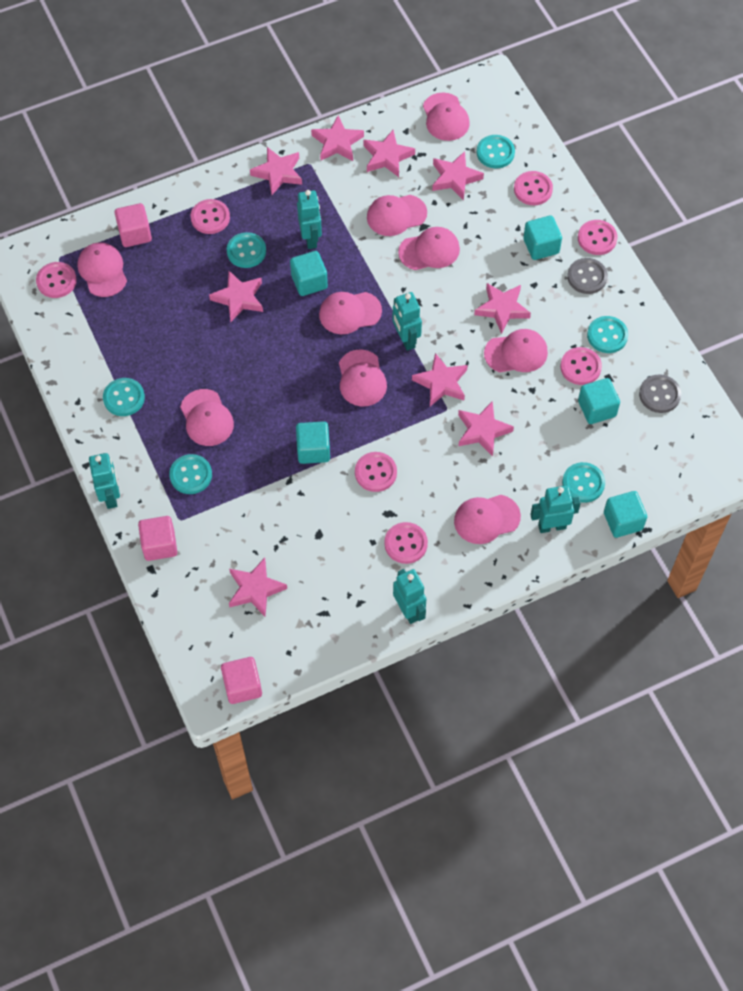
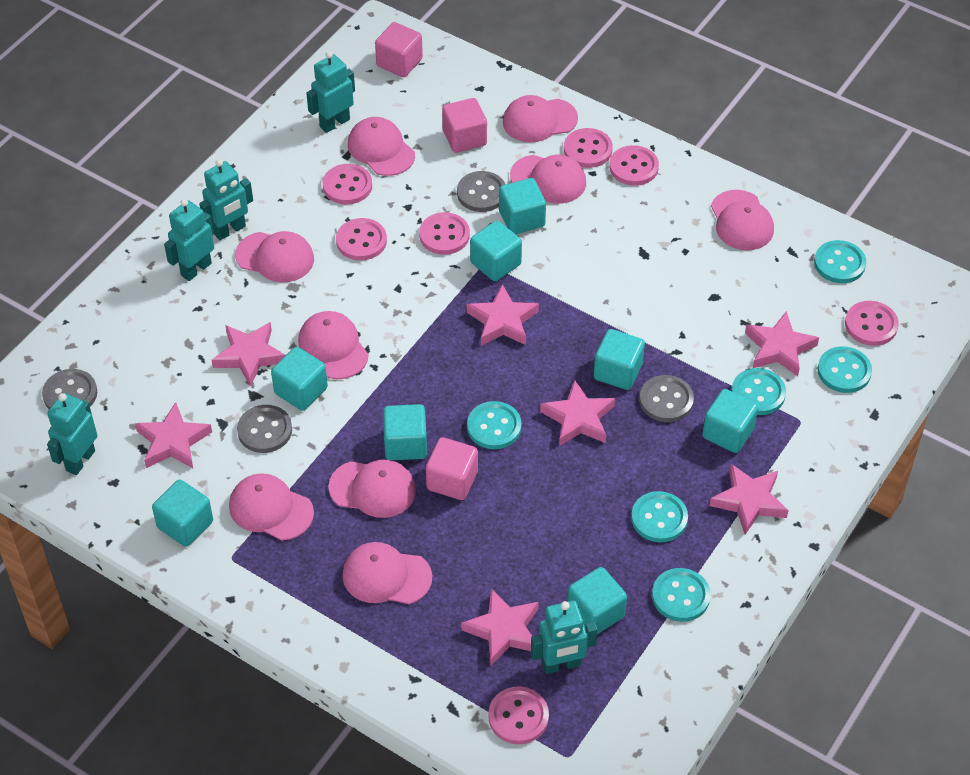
grey button: 2 -> 4
pink star: 9 -> 7
turquoise cube: 5 -> 8

